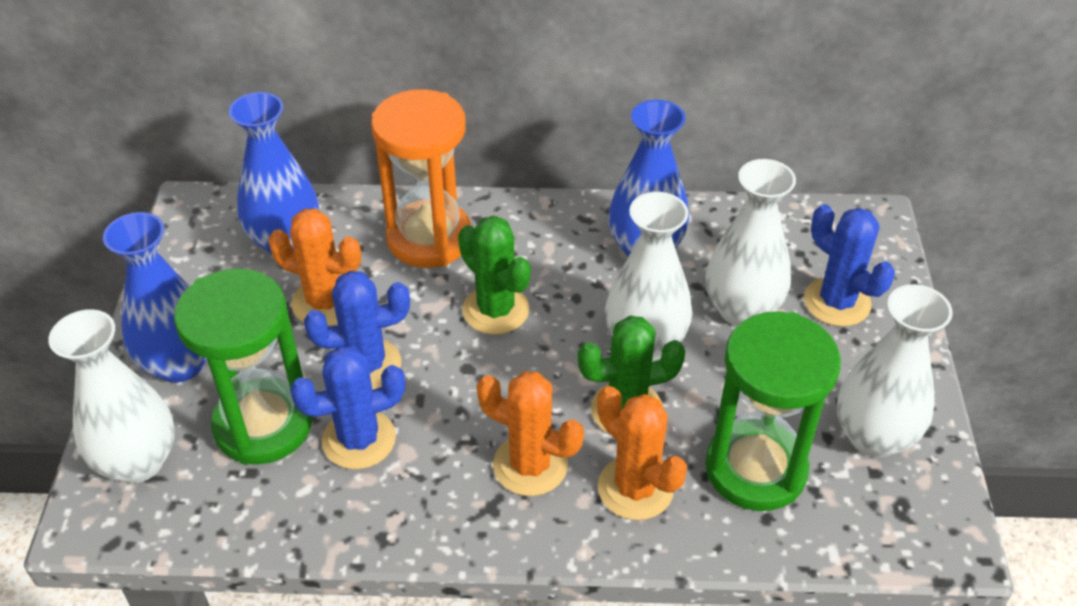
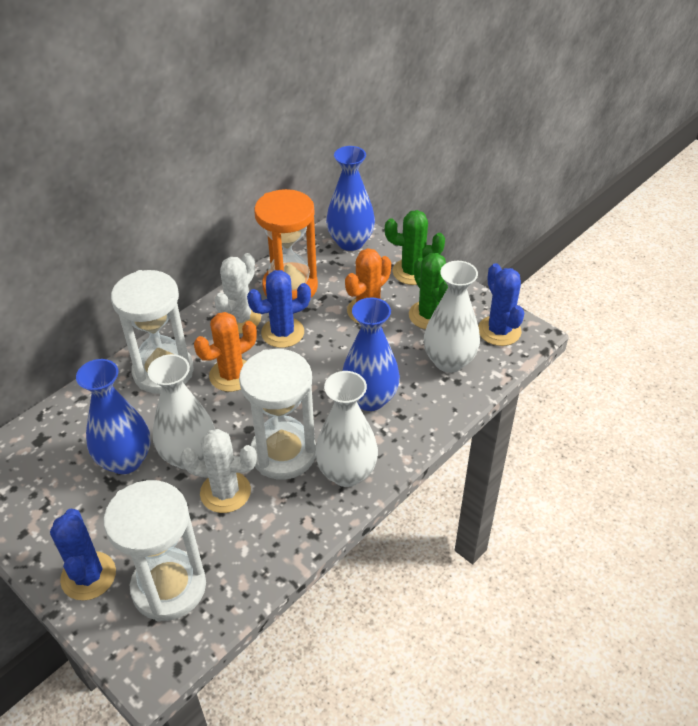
green hourglass: 2 -> 0
orange cactus: 3 -> 2
white cactus: 0 -> 2
white hourglass: 0 -> 3
white vase: 4 -> 3

